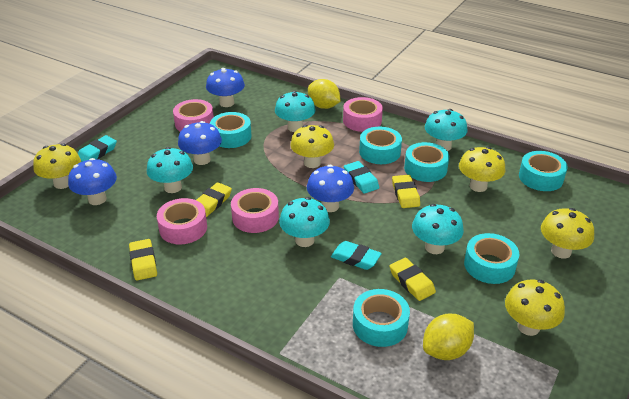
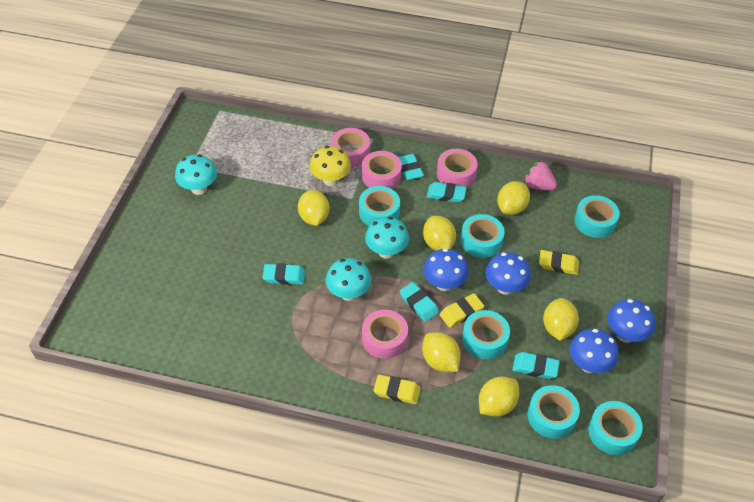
pink strawberry: 0 -> 1
turquoise eraser: 3 -> 5
turquoise mushroom: 5 -> 3
yellow eraser: 4 -> 3
yellow lemon: 2 -> 6
yellow mushroom: 5 -> 1

